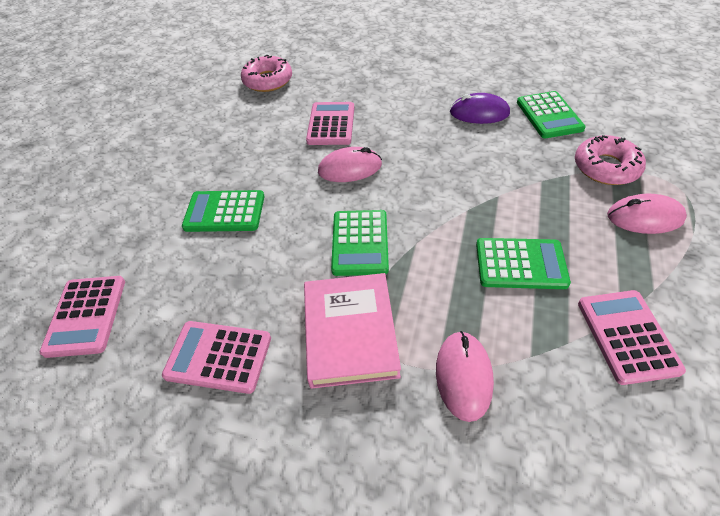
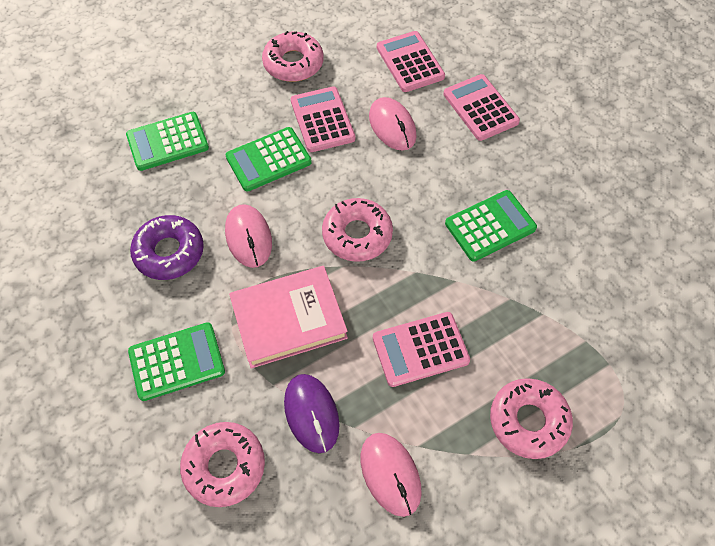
pink donut: 2 -> 4
purple donut: 0 -> 1

